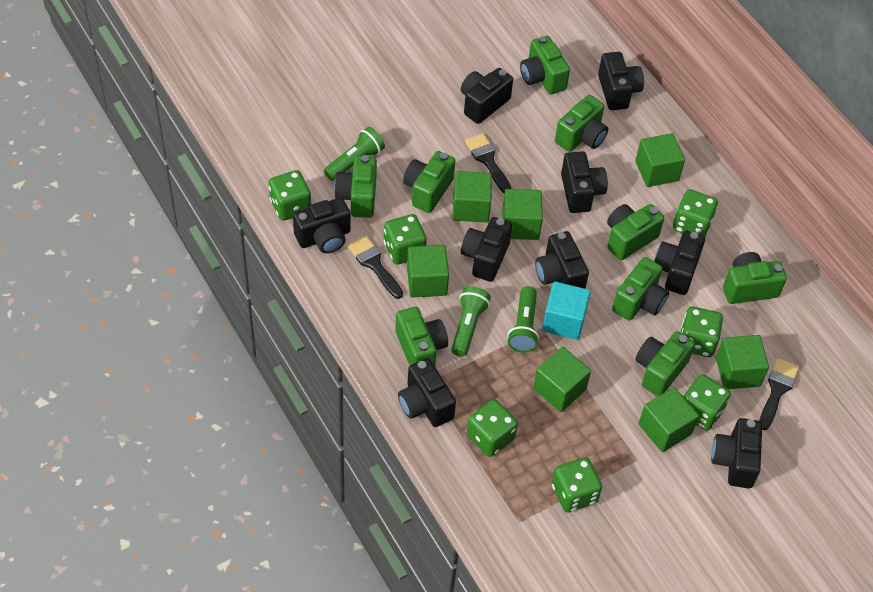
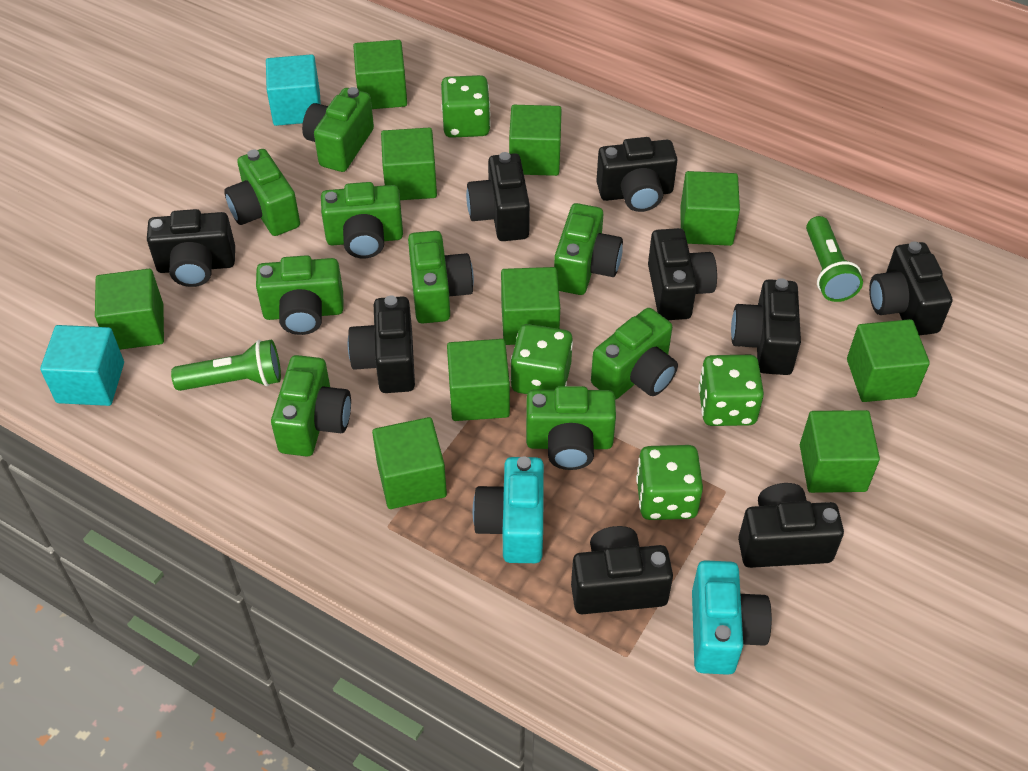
black brush: 3 -> 0
green cube: 7 -> 10
green dice: 7 -> 4
green flashlight: 3 -> 2
turquoise camera: 0 -> 2
turquoise cube: 1 -> 2

